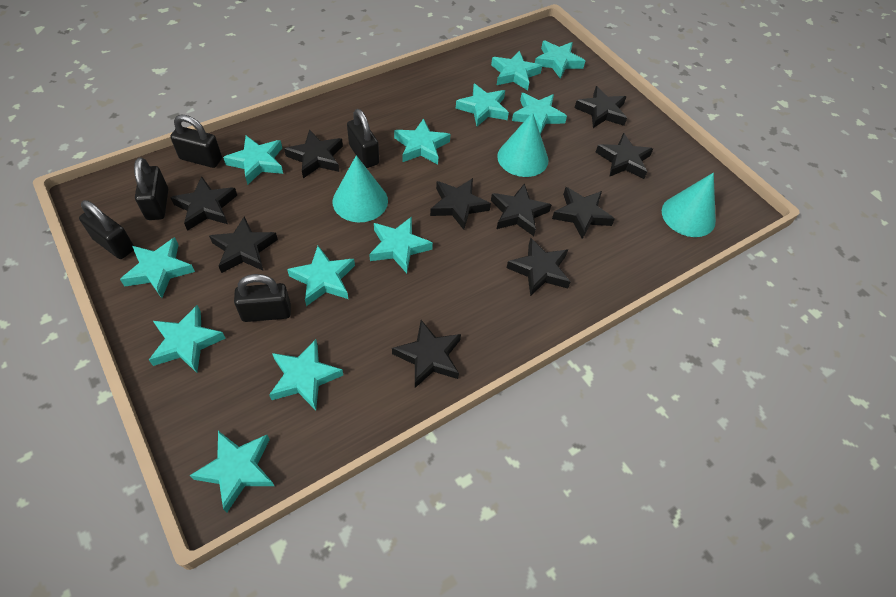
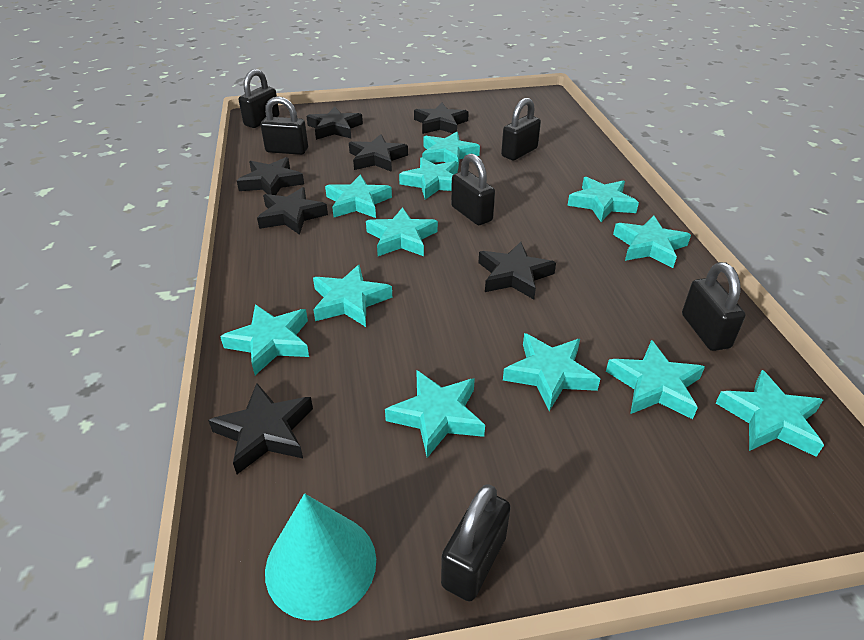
black padlock: 5 -> 6
black star: 10 -> 7
turquoise cone: 3 -> 1

